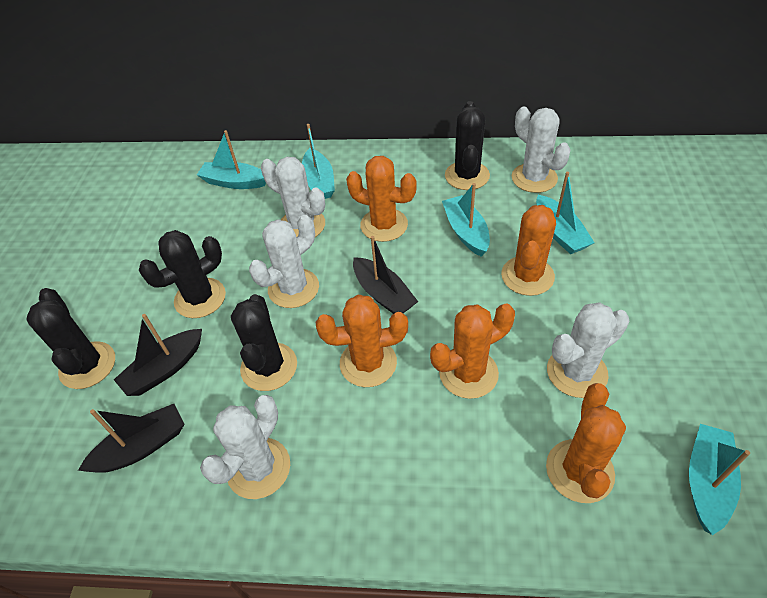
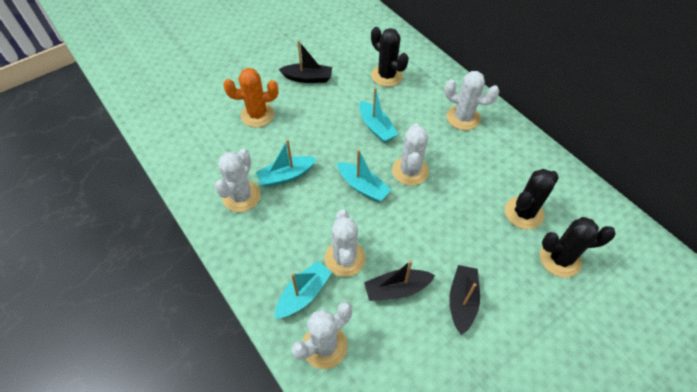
black cactus: 4 -> 3
orange cactus: 5 -> 1
turquoise boat: 5 -> 4

